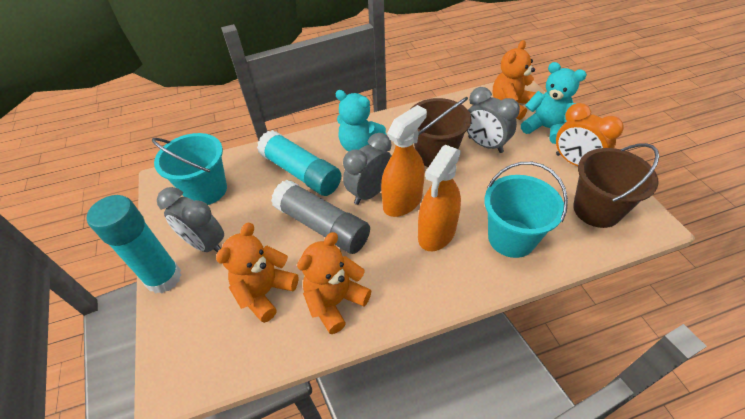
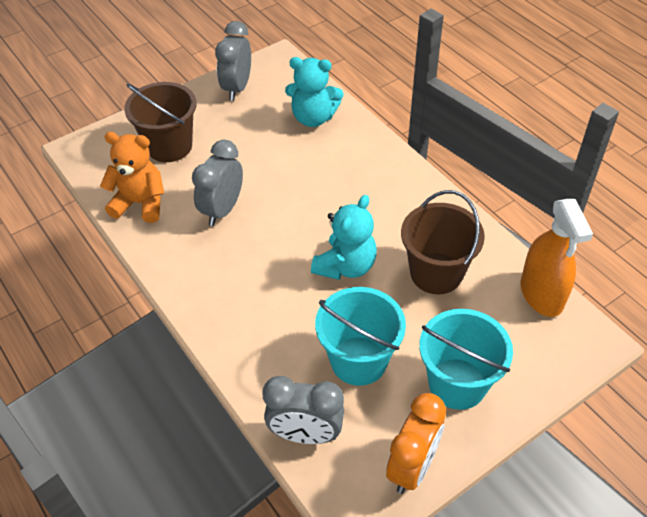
grey glue stick: 1 -> 0
orange spray bottle: 2 -> 1
orange teddy bear: 3 -> 1
turquoise glue stick: 2 -> 0

